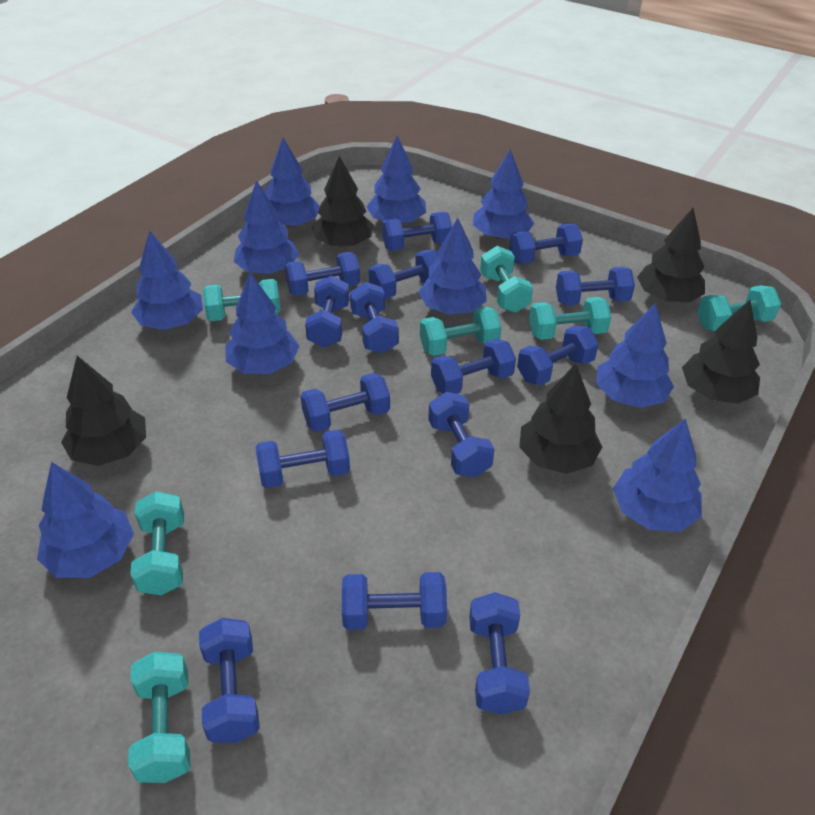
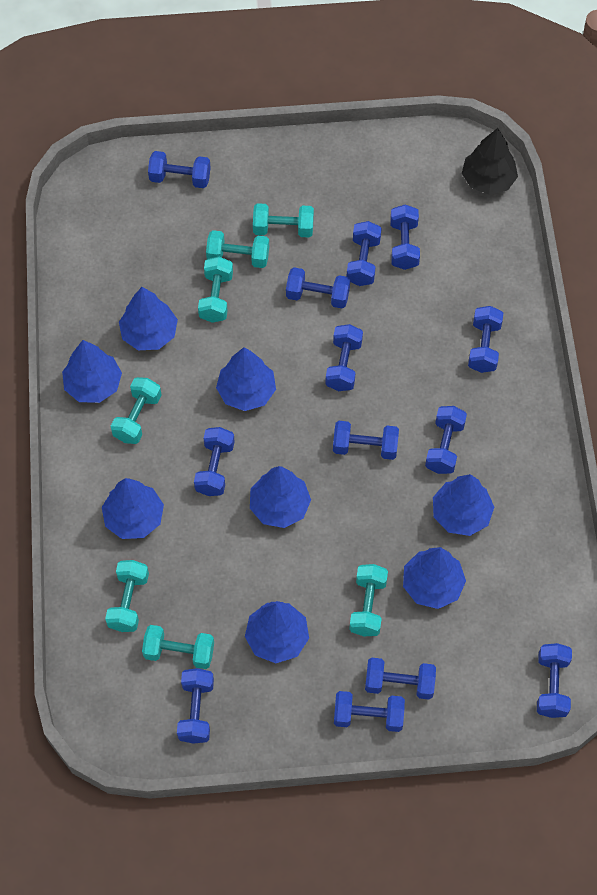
black tree: 5 -> 1
blue dumbbell: 15 -> 13
blue tree: 10 -> 8

